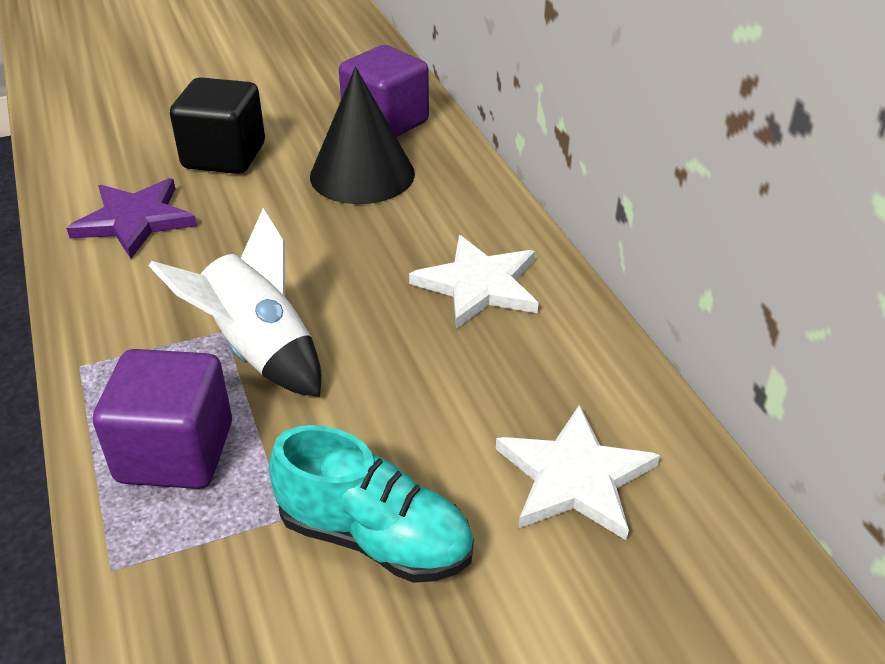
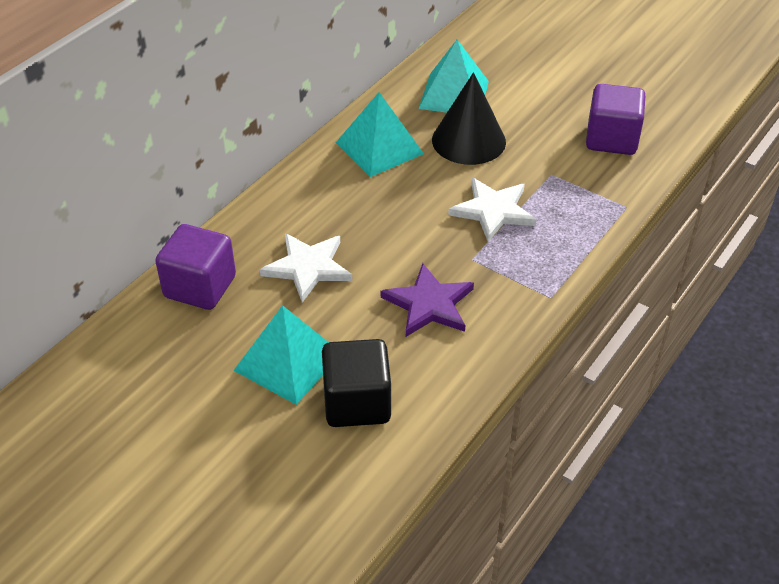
turquoise pyramid: 0 -> 3
turquoise shoe: 1 -> 0
white rocket: 1 -> 0

